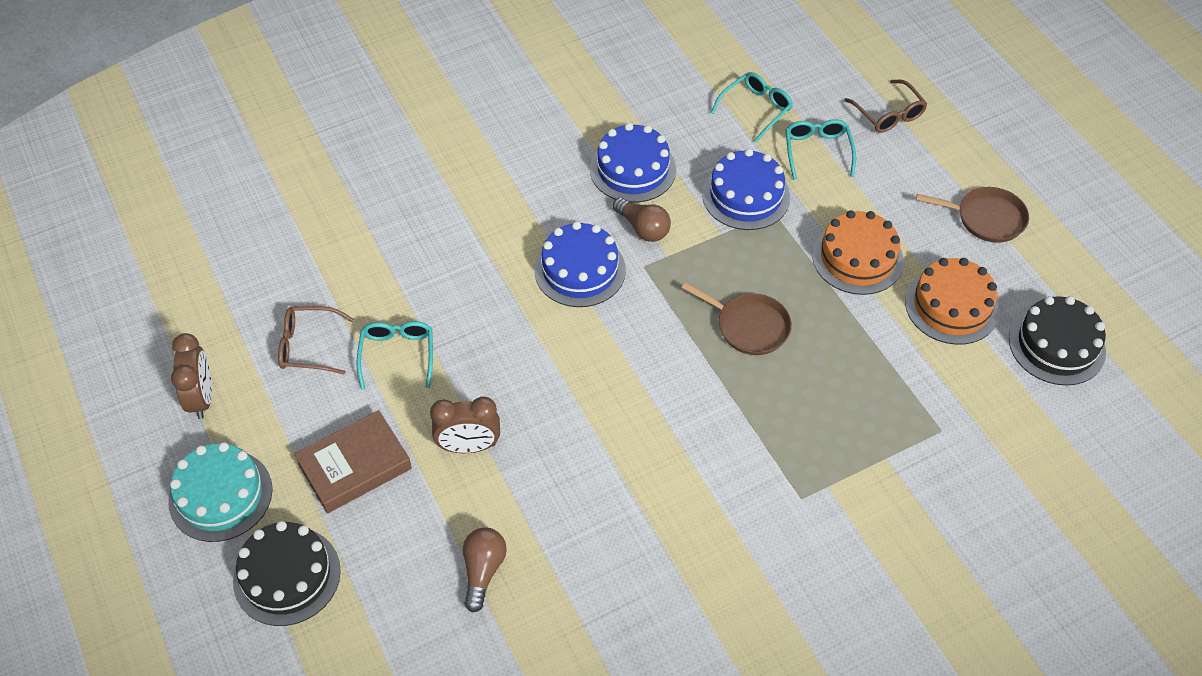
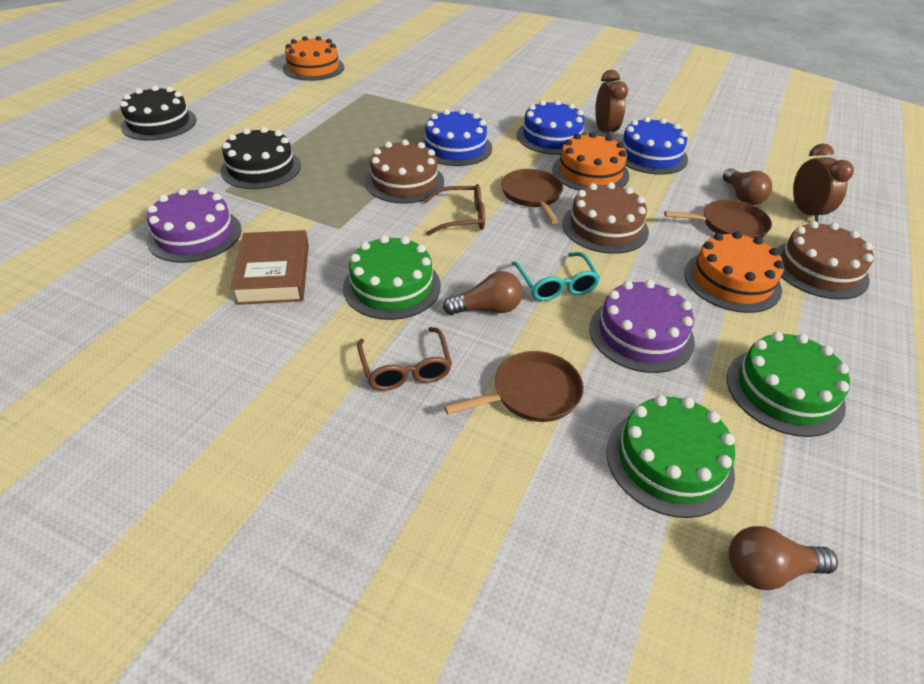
brown cake: 0 -> 3
brown light bulb: 2 -> 3
brown pan: 2 -> 3
green cake: 0 -> 3
orange cake: 2 -> 3
purple cake: 0 -> 2
turquoise cake: 1 -> 0
turquoise glasses: 3 -> 1

